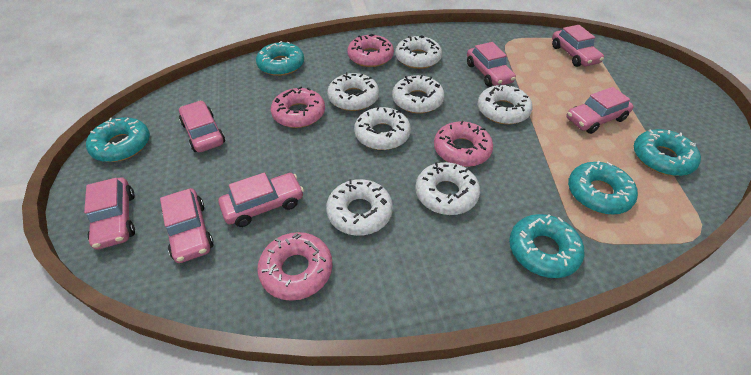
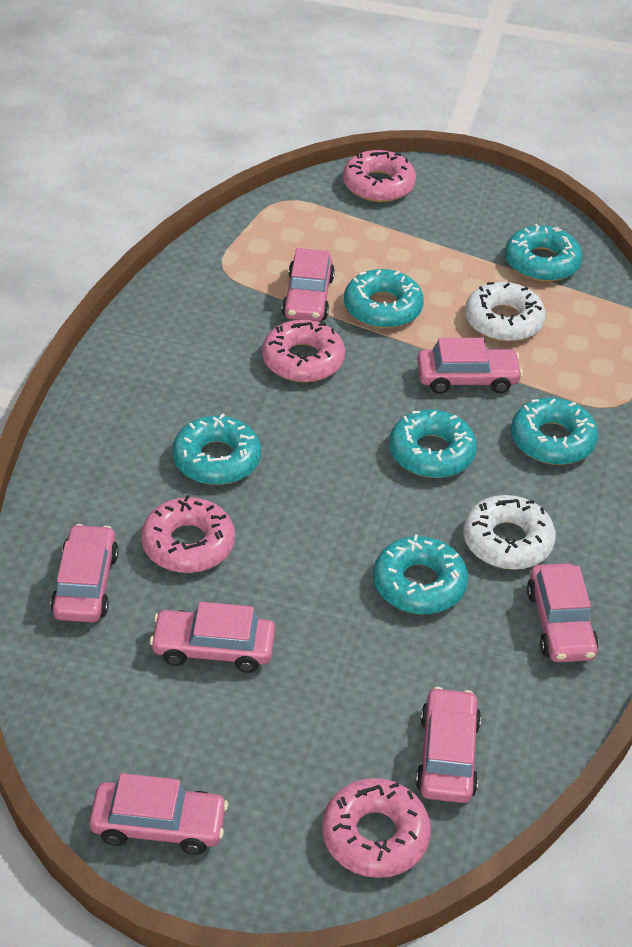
turquoise donut: 5 -> 6
white donut: 7 -> 2

